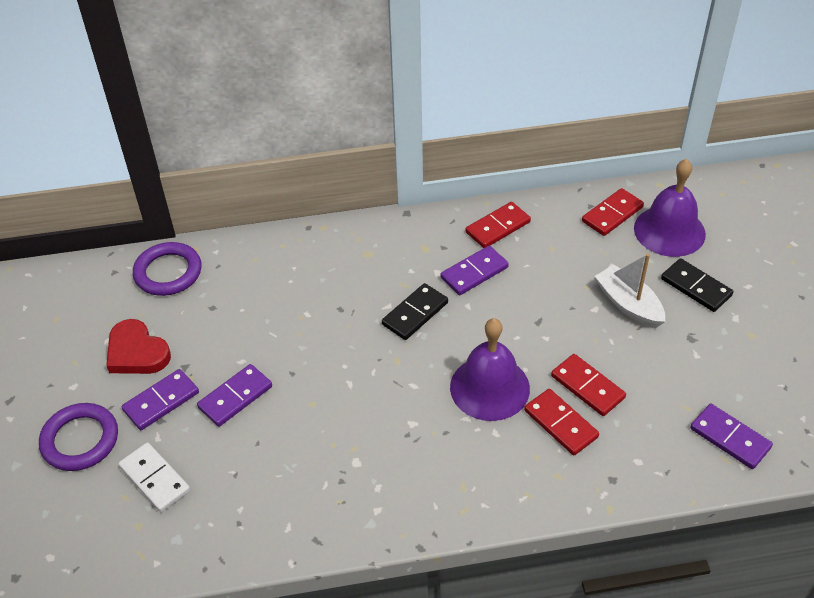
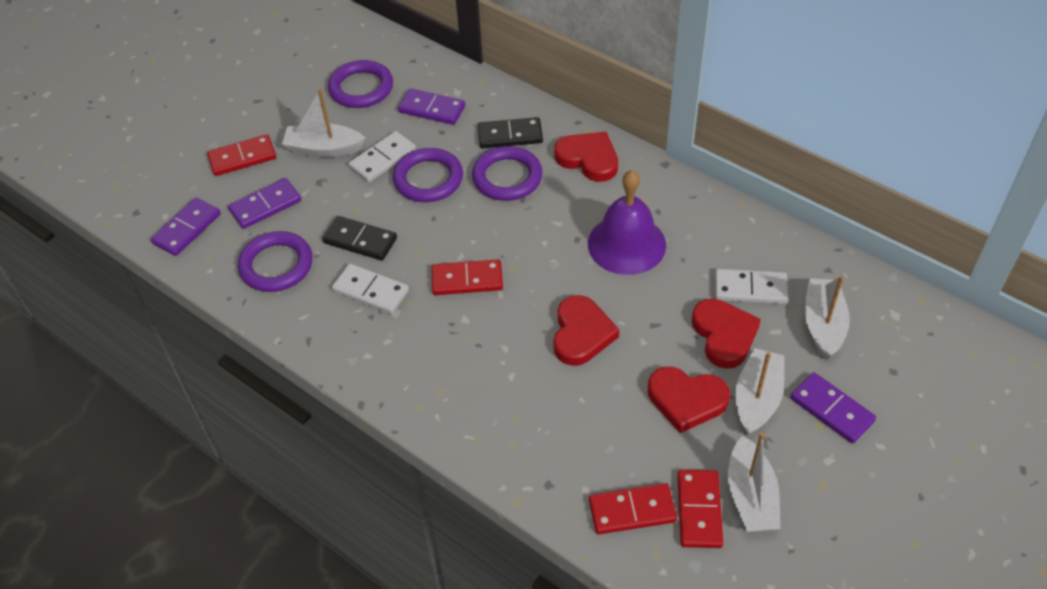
purple bell: 2 -> 1
purple ring: 2 -> 4
red heart: 1 -> 4
white boat: 1 -> 4
white domino: 1 -> 3

